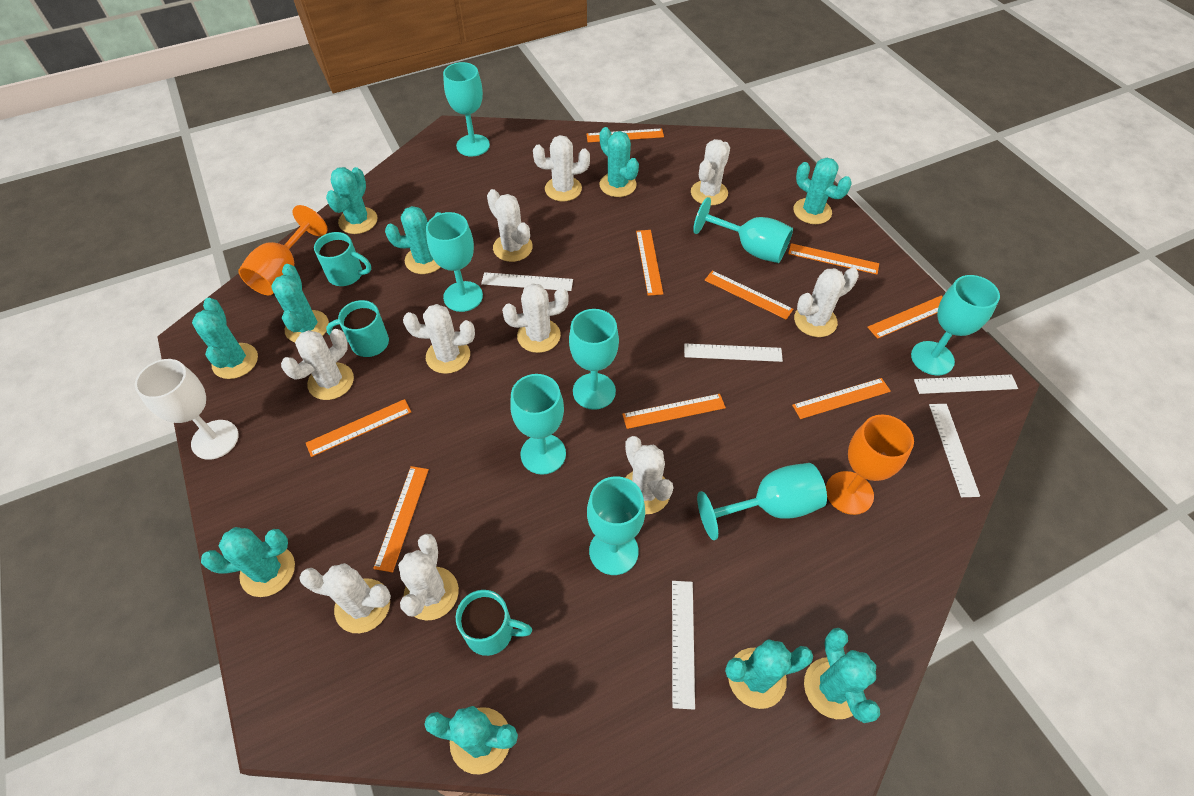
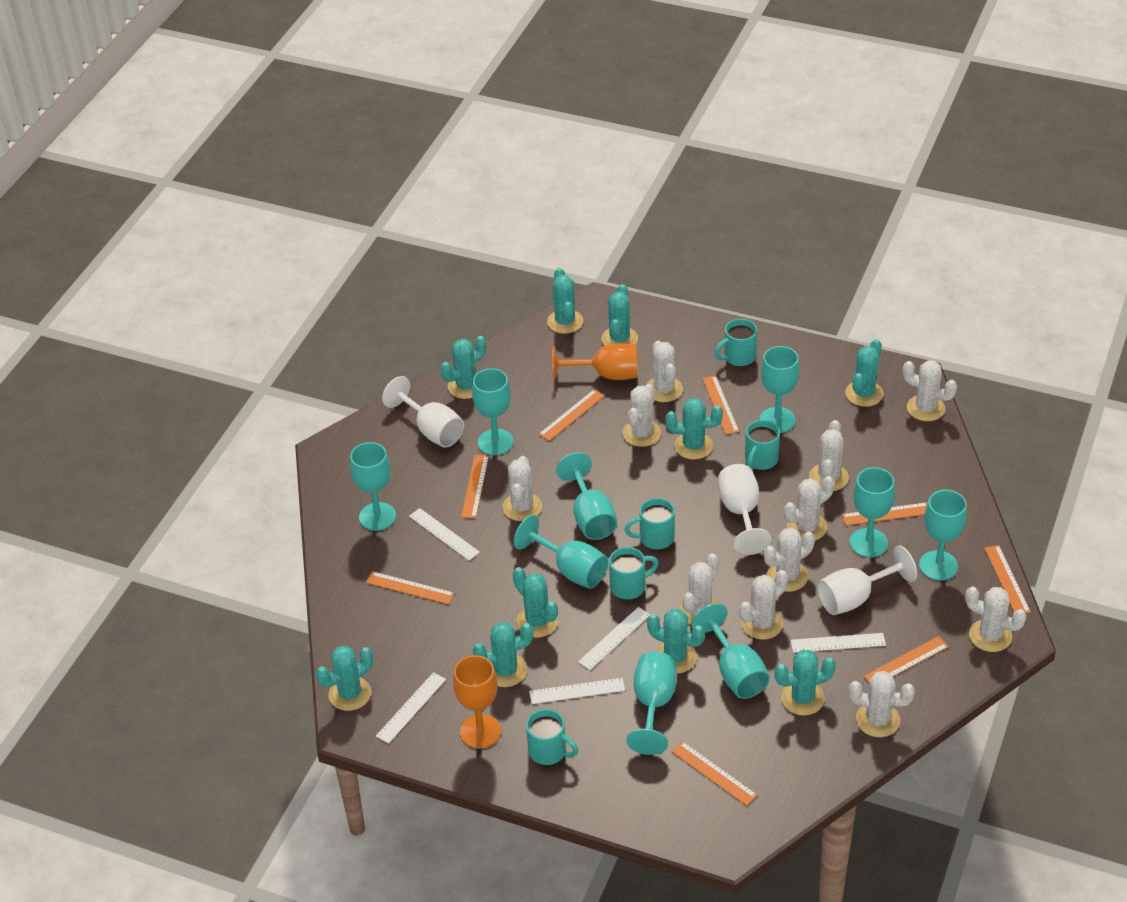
orange ruler: 9 -> 8
turquoise goblet: 8 -> 9
turquoise mug: 3 -> 5
white cactus: 10 -> 11
white goblet: 1 -> 3

